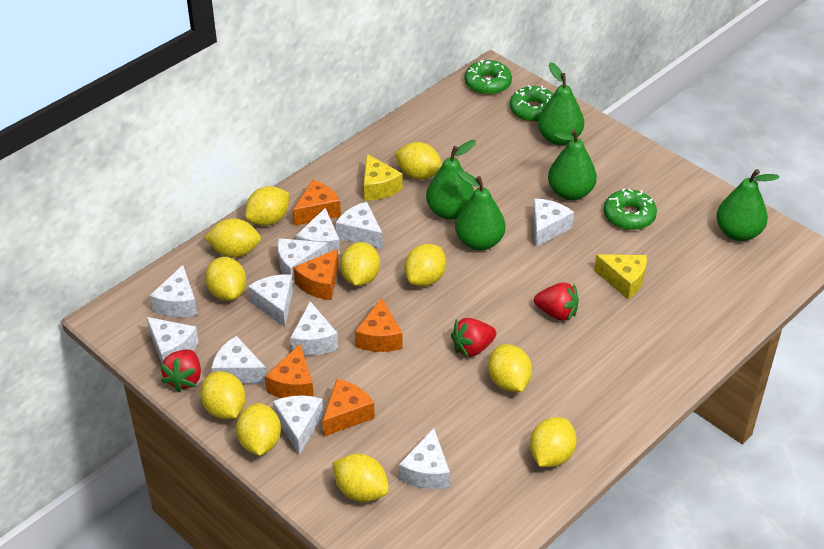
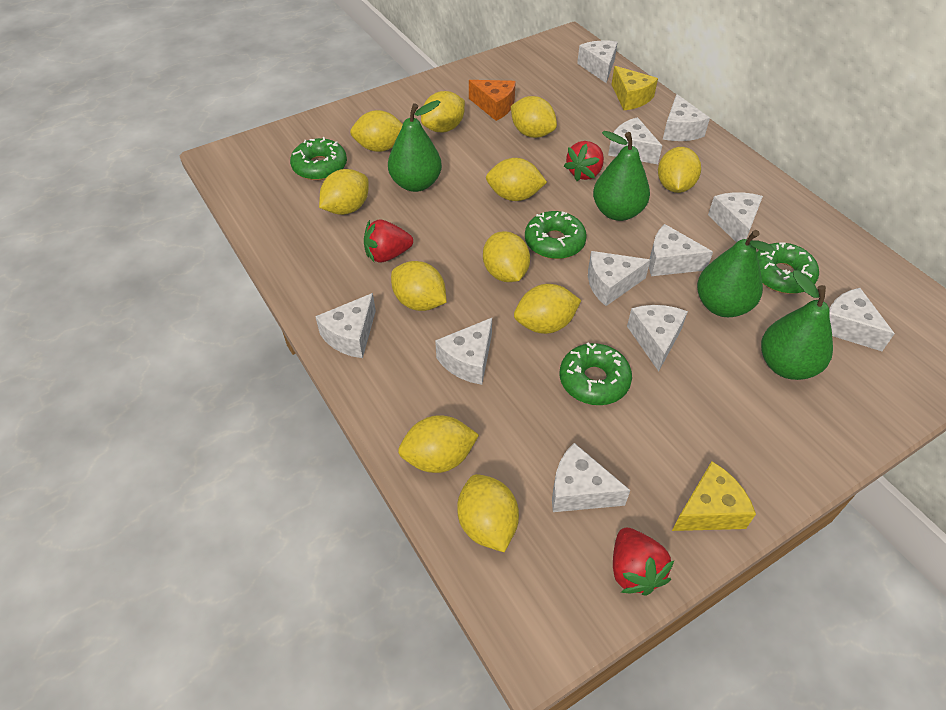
green donut: 3 -> 4
green pear: 5 -> 4
orange cheese: 5 -> 1

